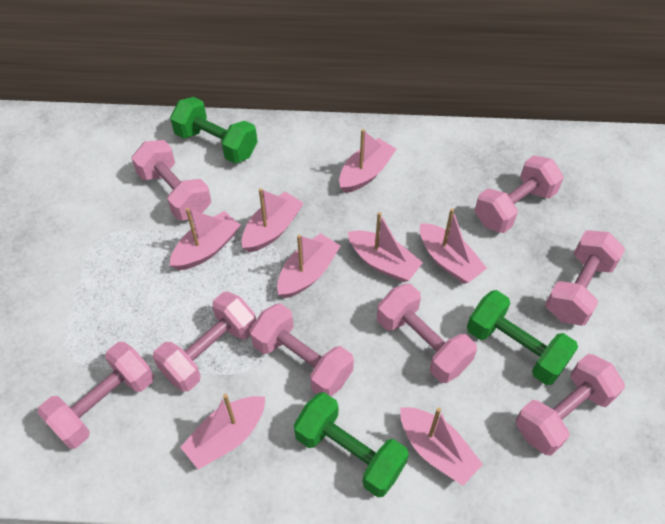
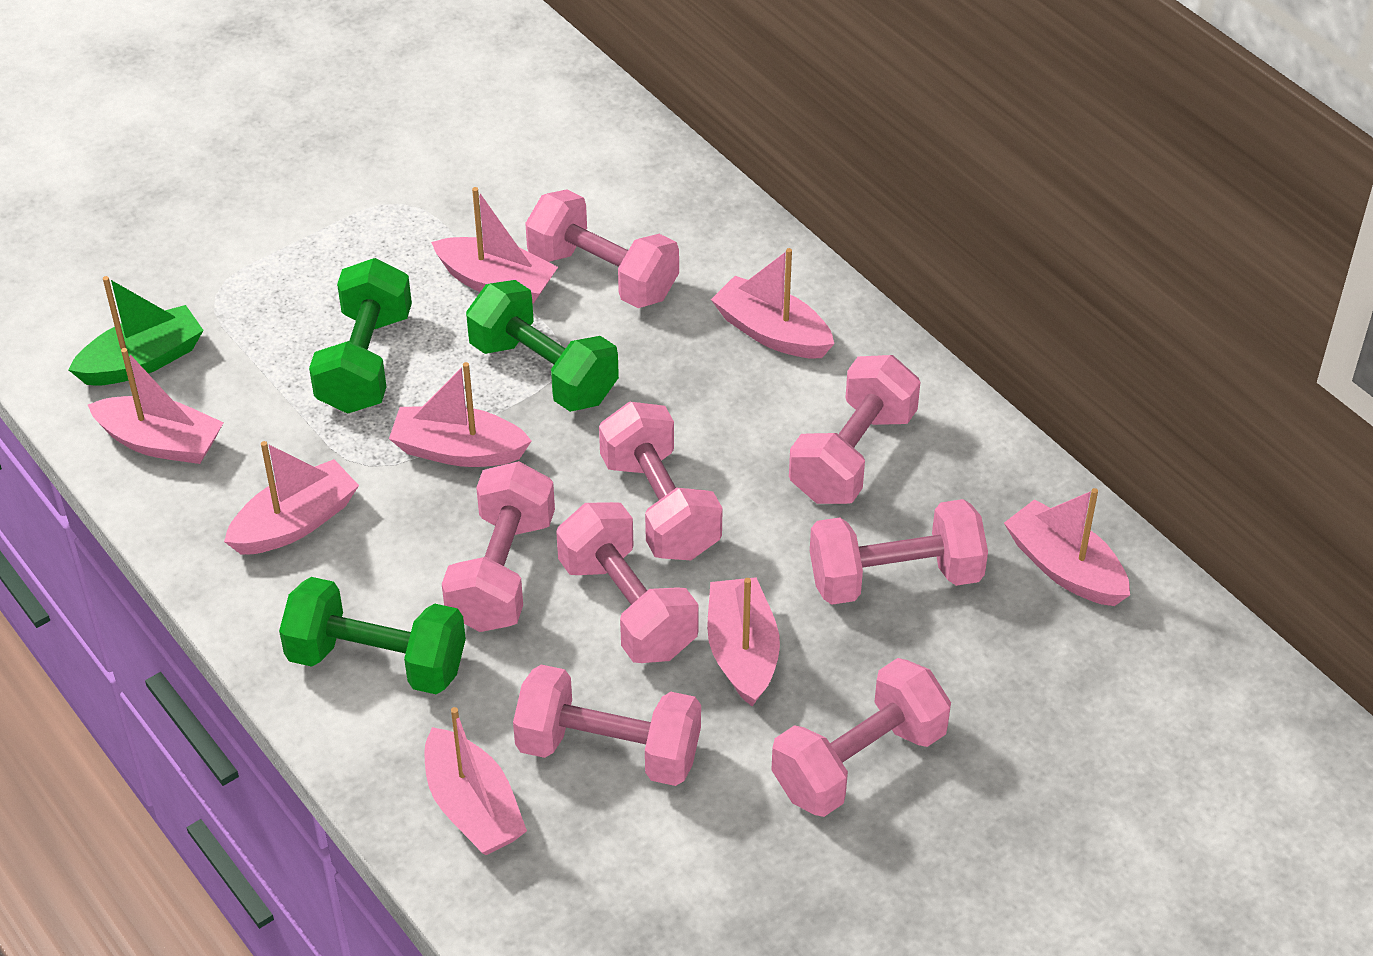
green boat: 0 -> 1

